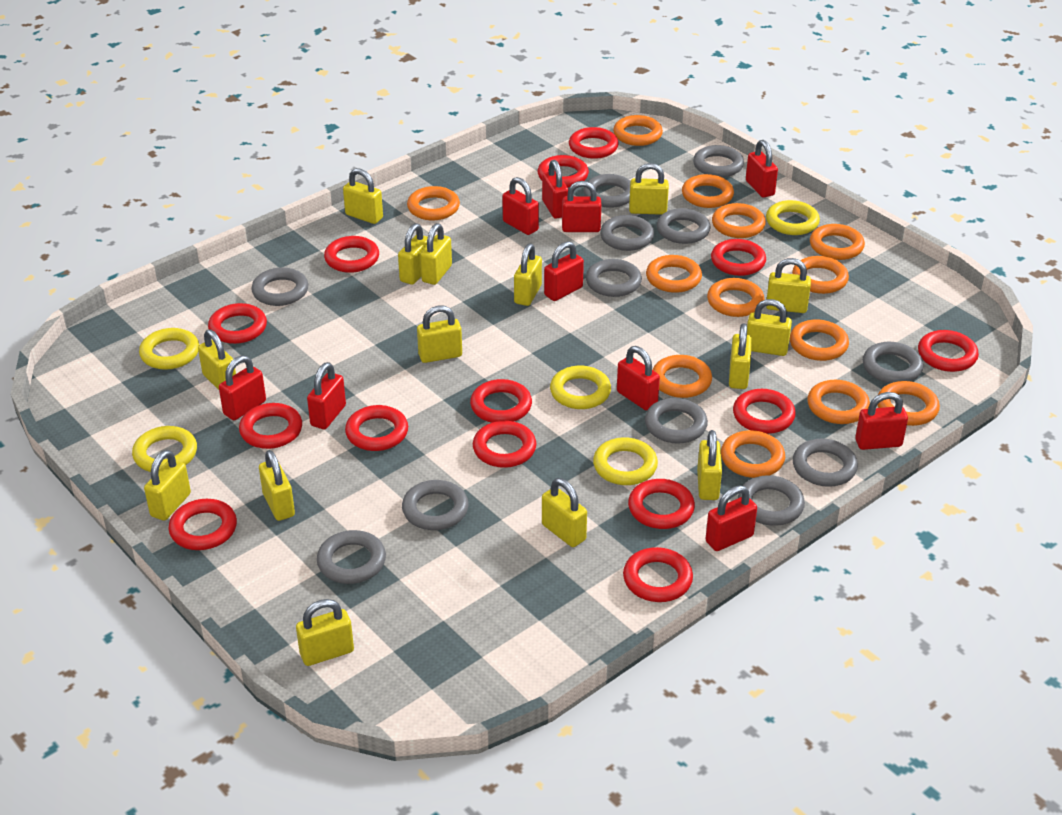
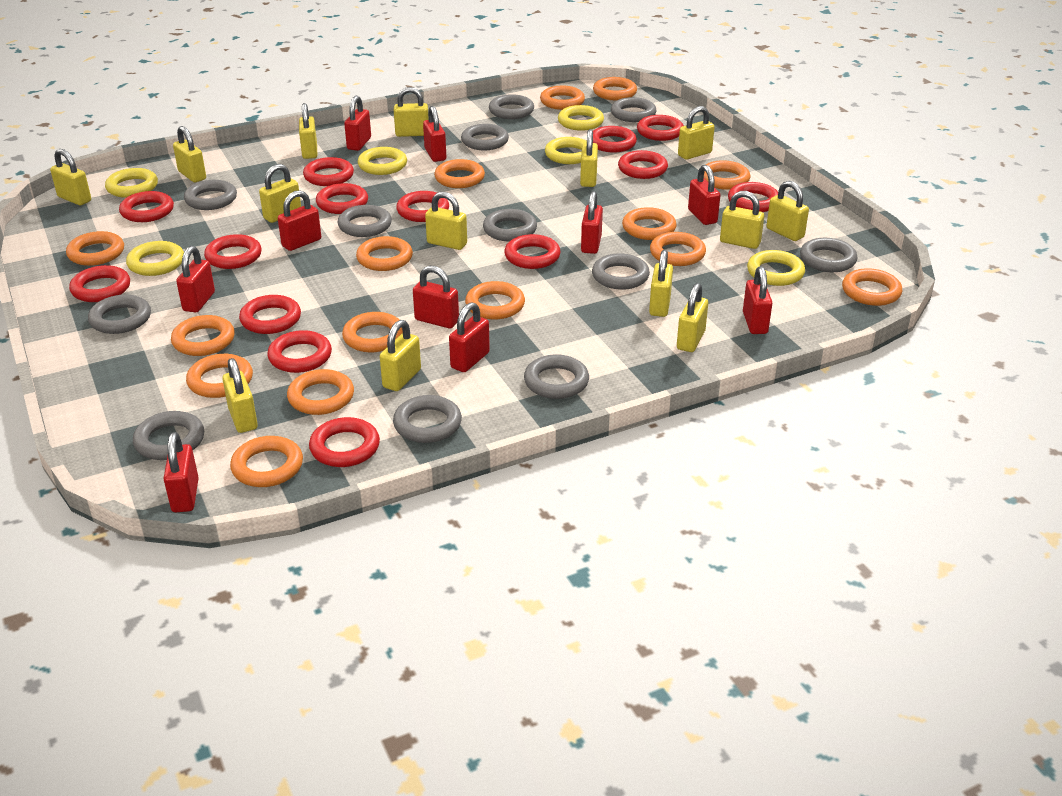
orange ring: 13 -> 15
yellow padlock: 15 -> 14
yellow ring: 5 -> 6

